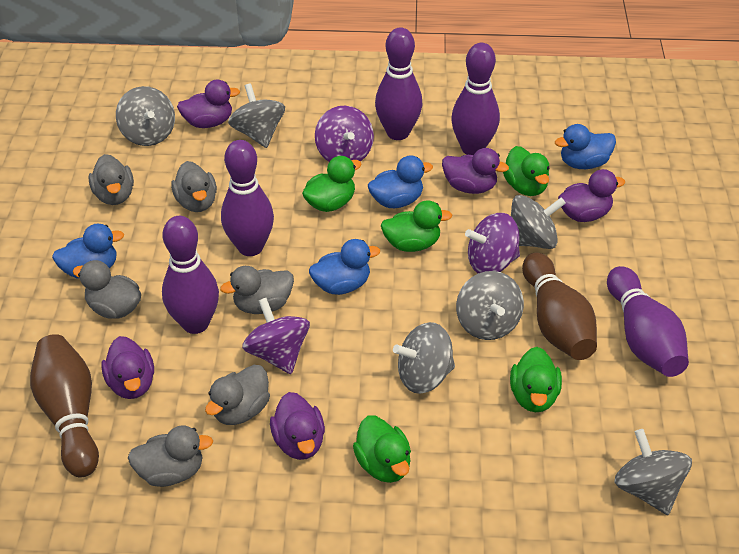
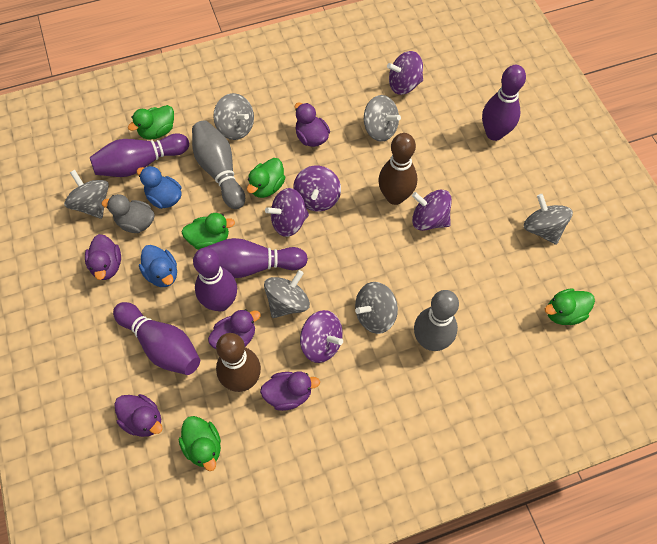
blue duck: 4 -> 2
grey bowling pin: 0 -> 2
grey duck: 6 -> 1
purple spinning top: 3 -> 5

